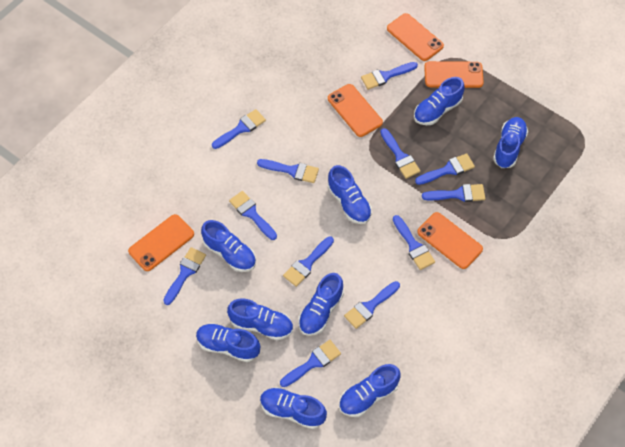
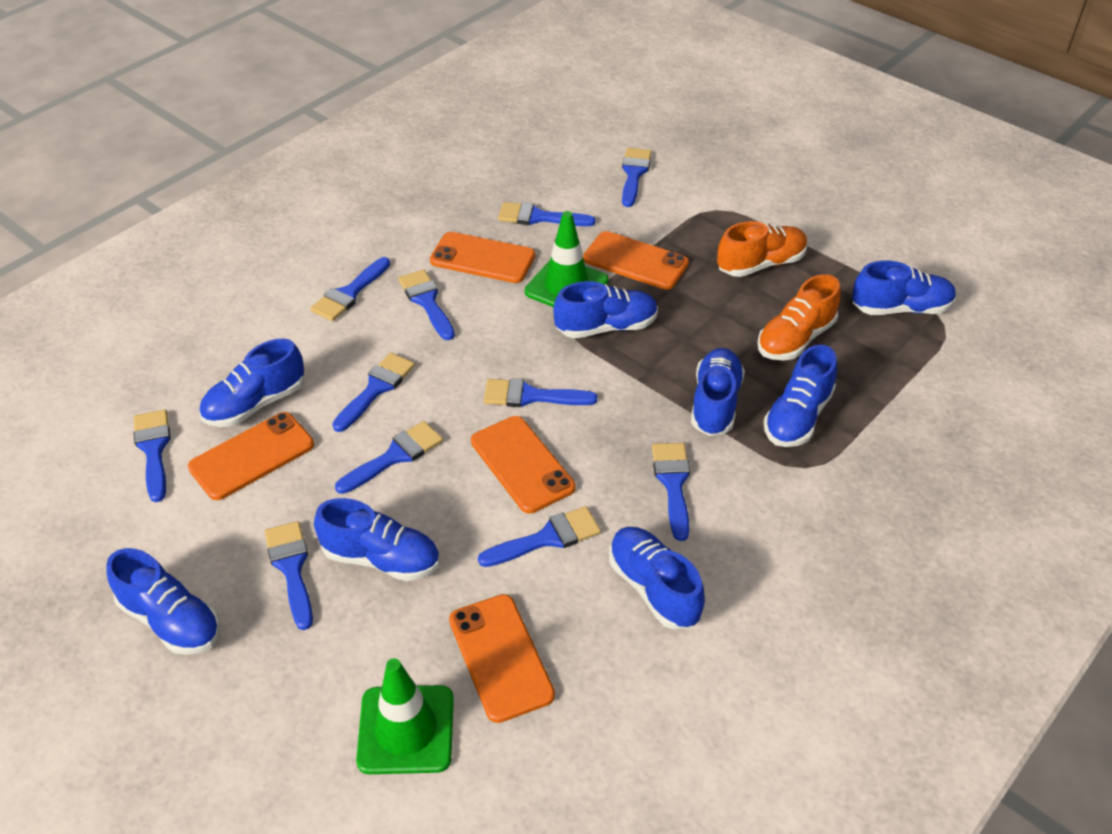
blue brush: 12 -> 11
blue shoe: 9 -> 8
green traffic cone: 0 -> 2
orange shoe: 0 -> 2

